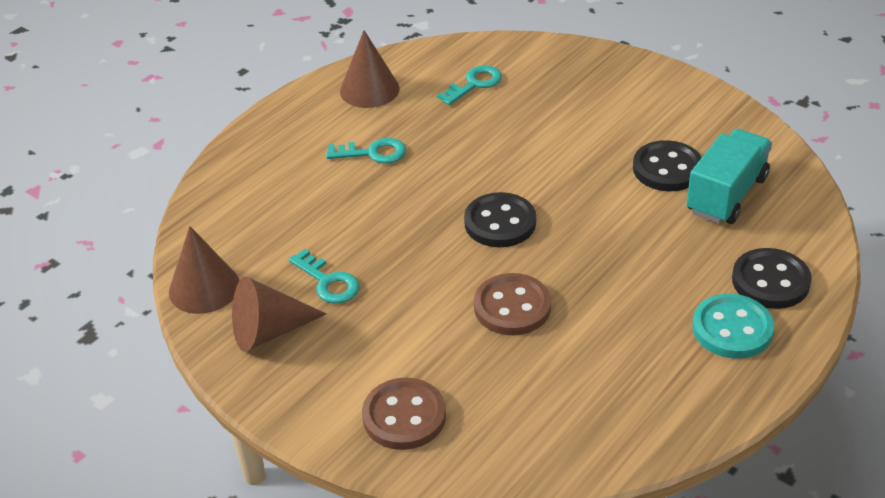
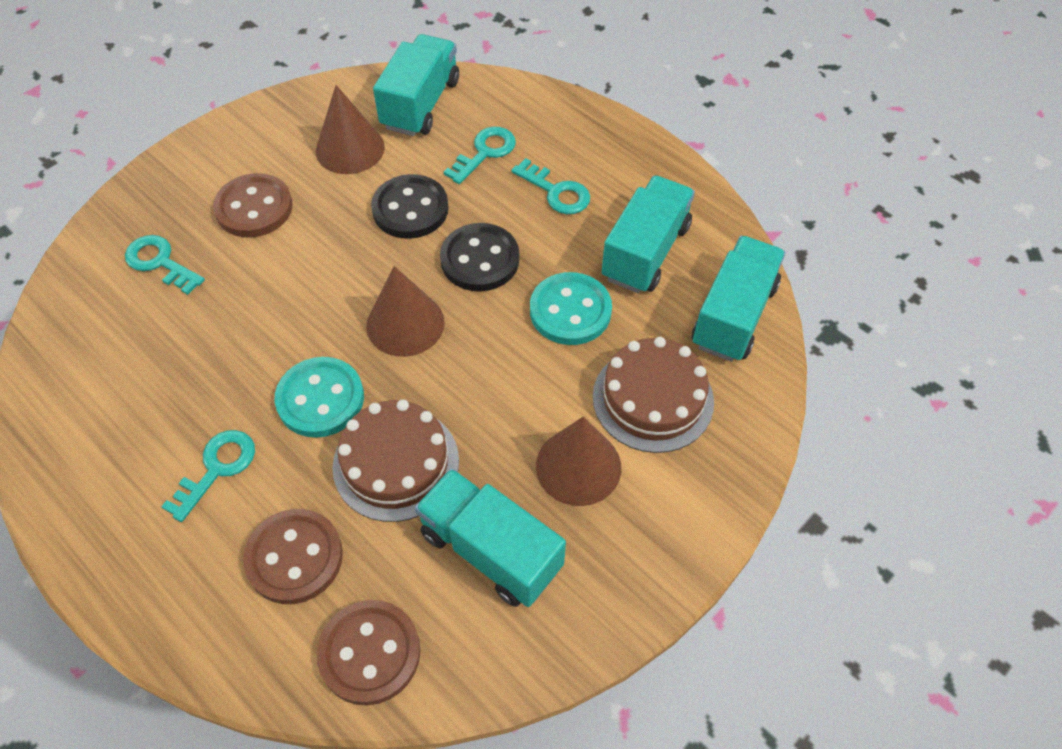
black button: 3 -> 2
brown button: 2 -> 3
brown cake: 0 -> 2
turquoise button: 1 -> 2
turquoise key: 3 -> 4
turquoise truck: 1 -> 4

